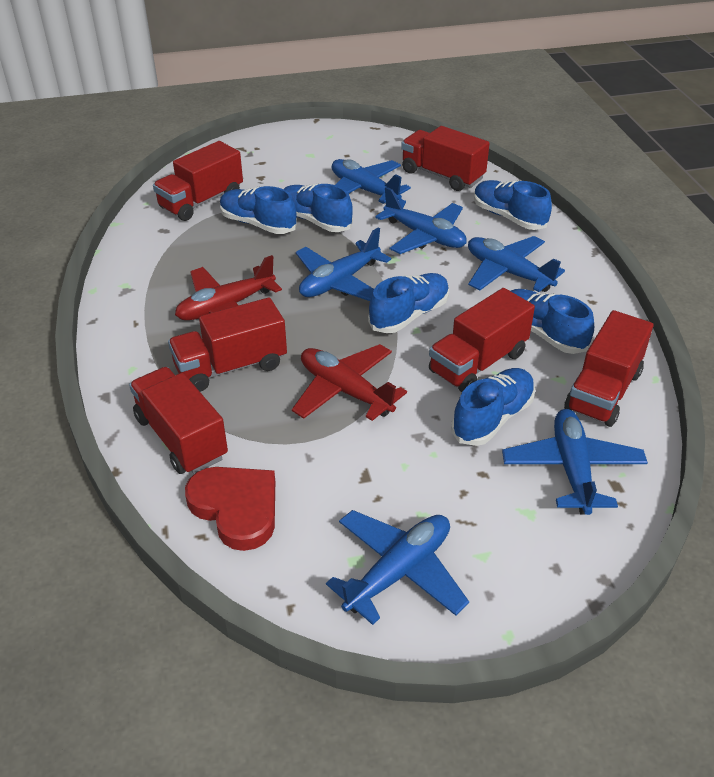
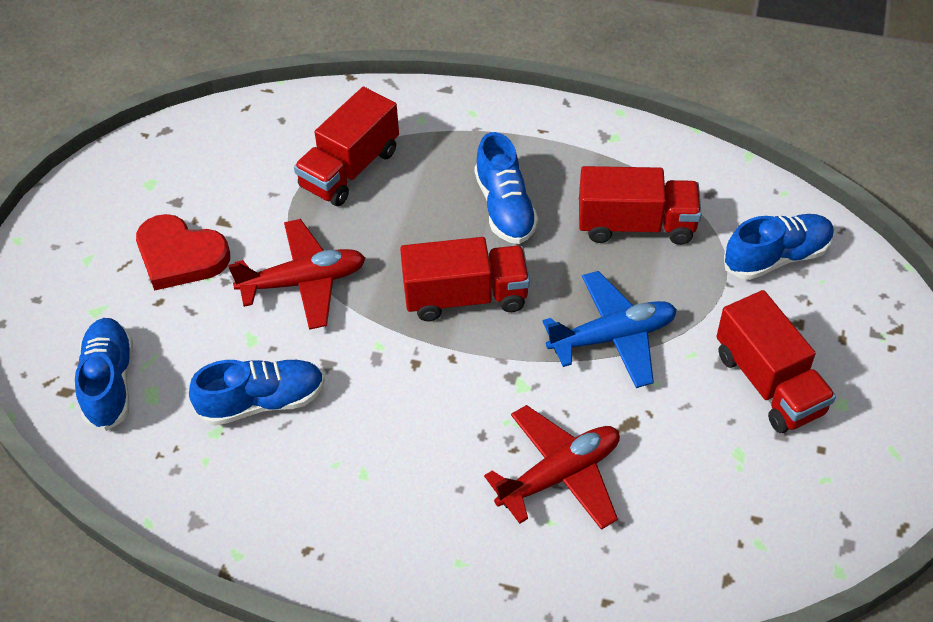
blue plane: 6 -> 1
blue shoe: 6 -> 4
red truck: 6 -> 4

